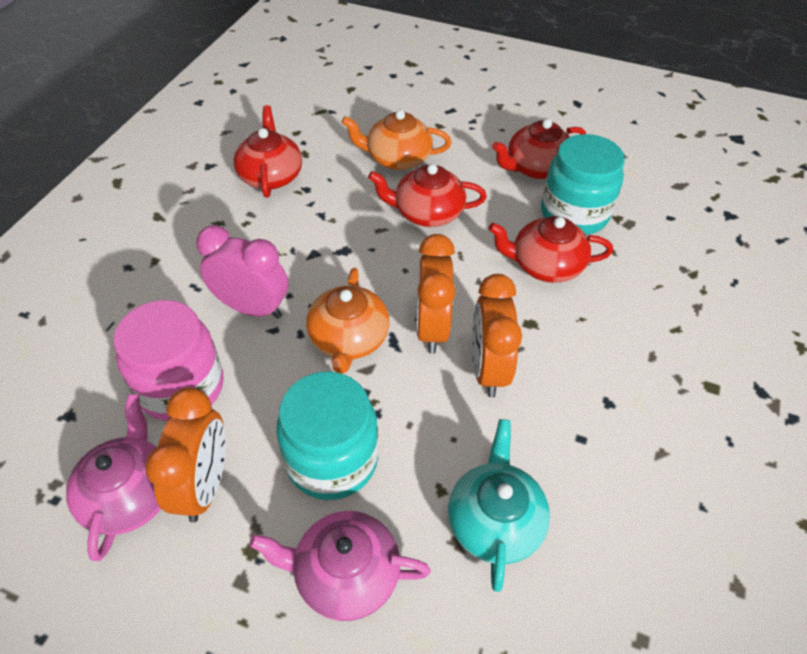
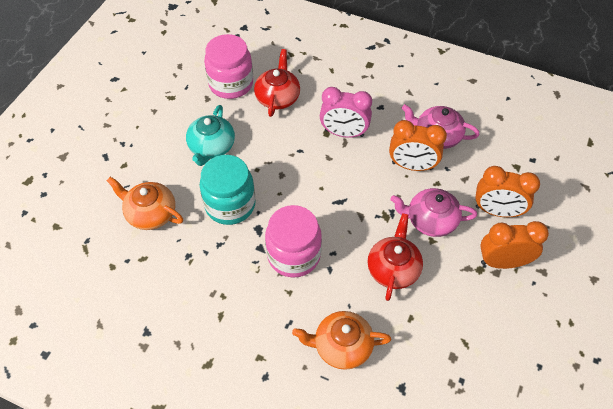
pink jar: 1 -> 2
red teapot: 4 -> 2
turquoise jar: 2 -> 1

